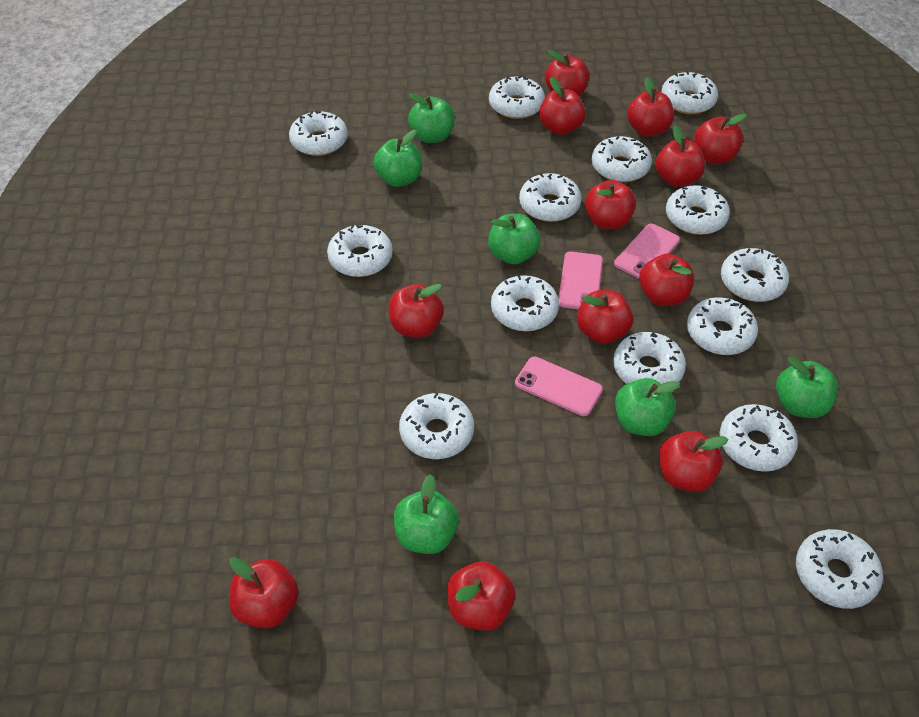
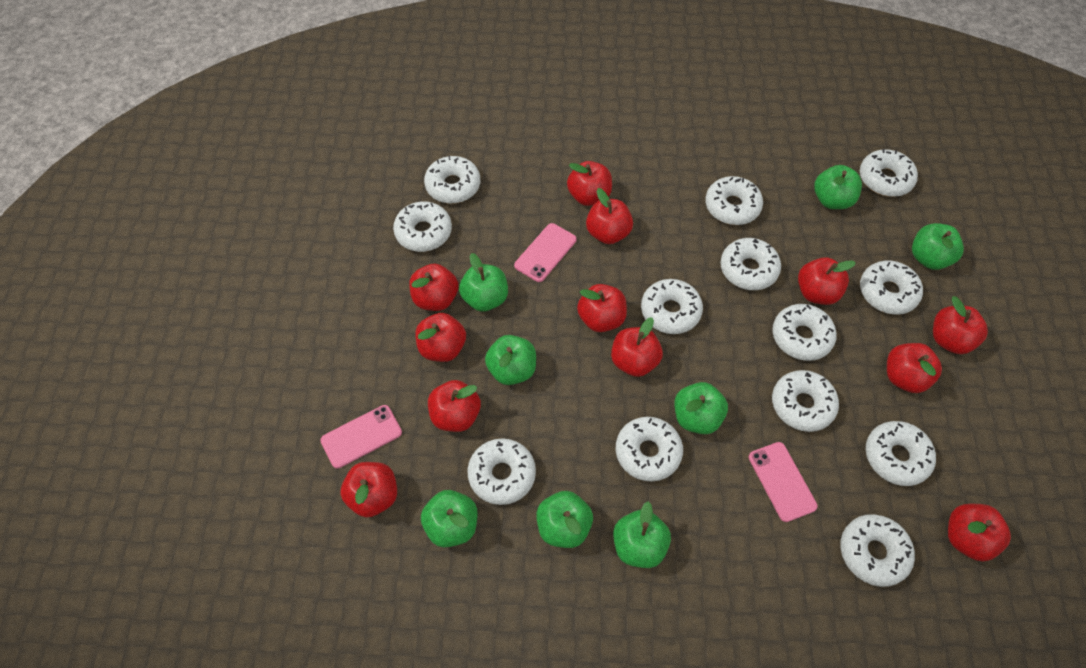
green apple: 6 -> 8
white donut: 14 -> 13

